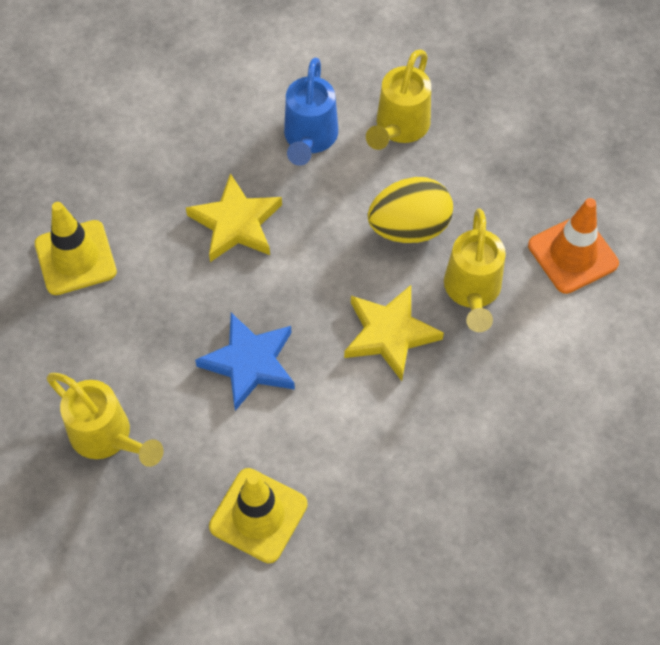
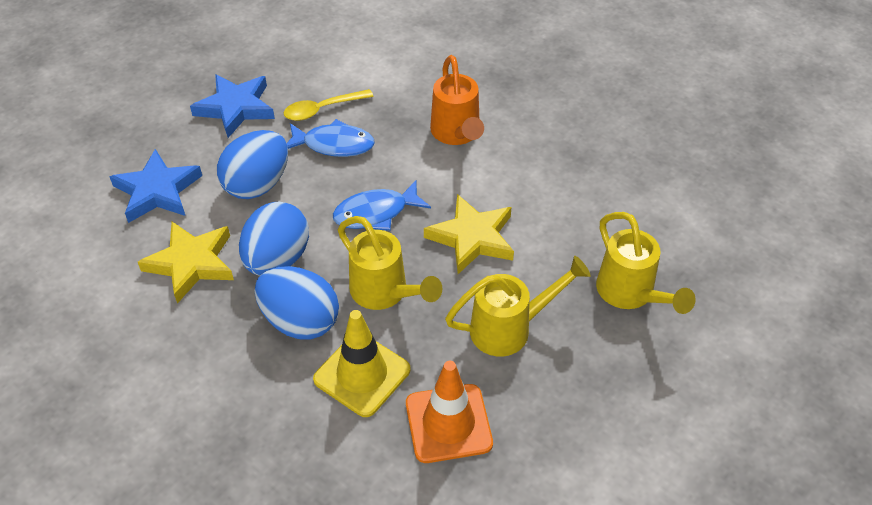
blue egg: 0 -> 3
blue fish: 0 -> 2
blue star: 1 -> 2
blue watering can: 1 -> 0
orange watering can: 0 -> 1
yellow egg: 1 -> 0
yellow spoon: 0 -> 1
yellow traffic cone: 2 -> 1

